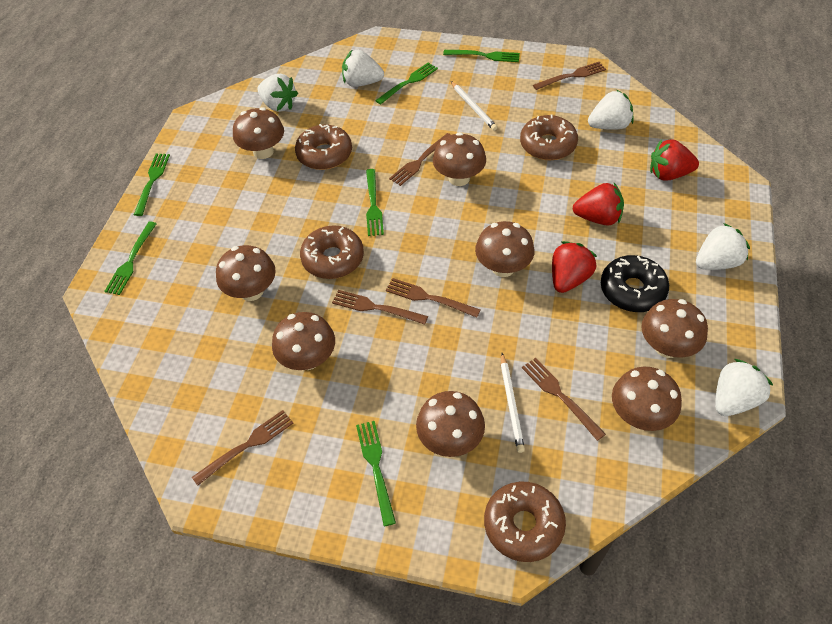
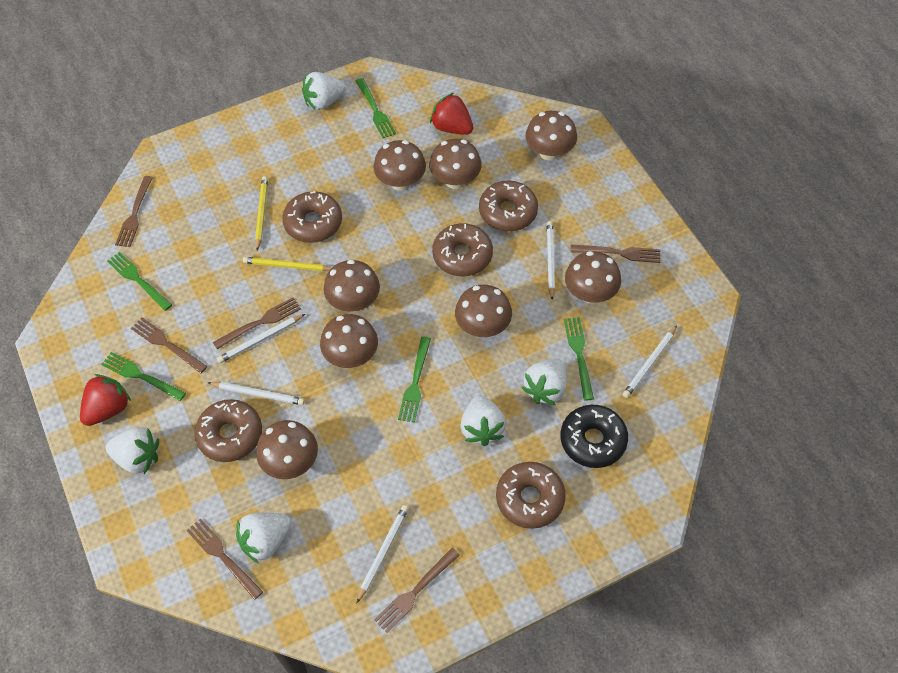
brown donut: 4 -> 5
green fork: 6 -> 5
red strawberry: 3 -> 2
white pencil: 2 -> 5
yellow pencil: 0 -> 2

